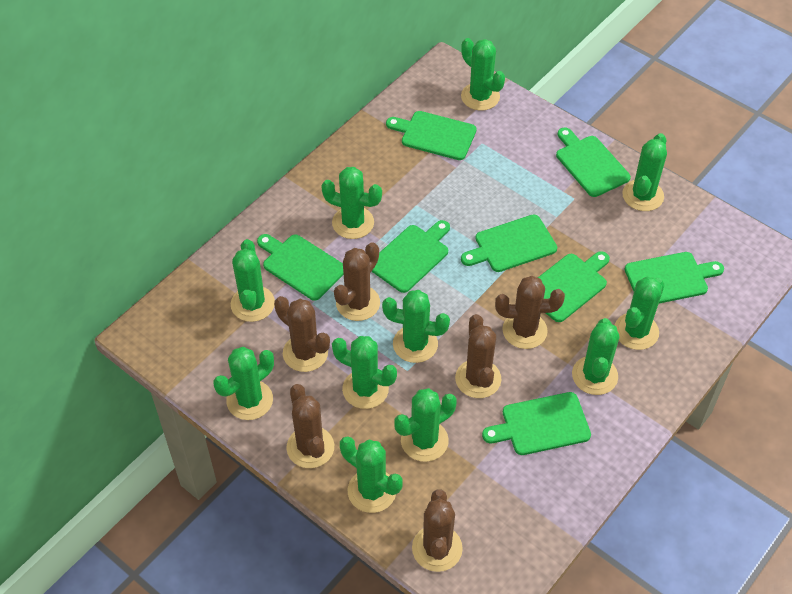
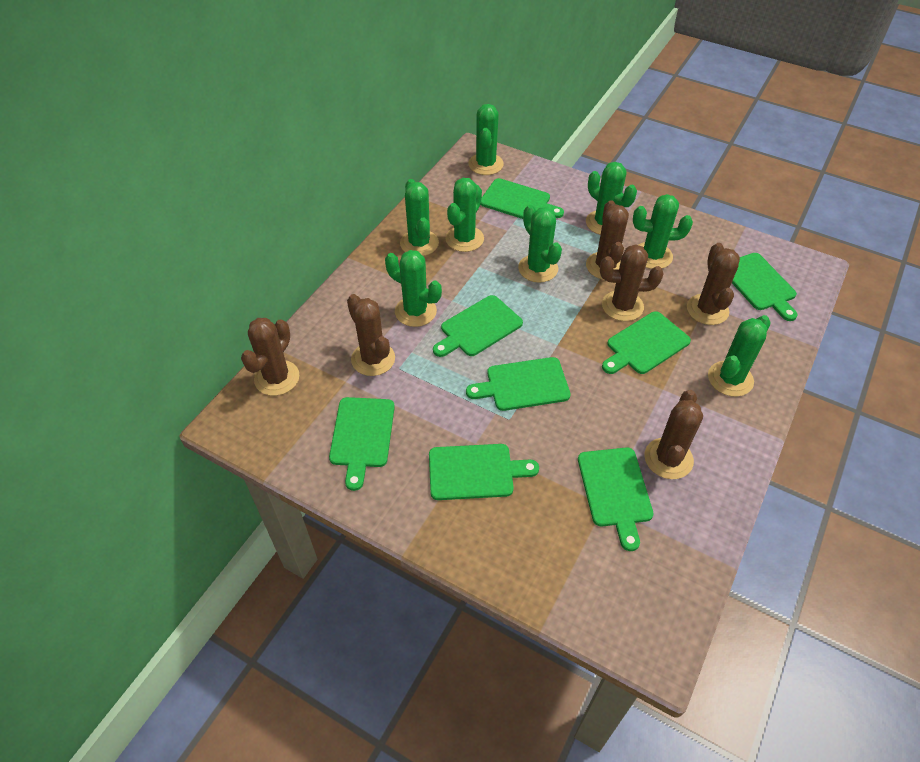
green cactus: 11 -> 8

